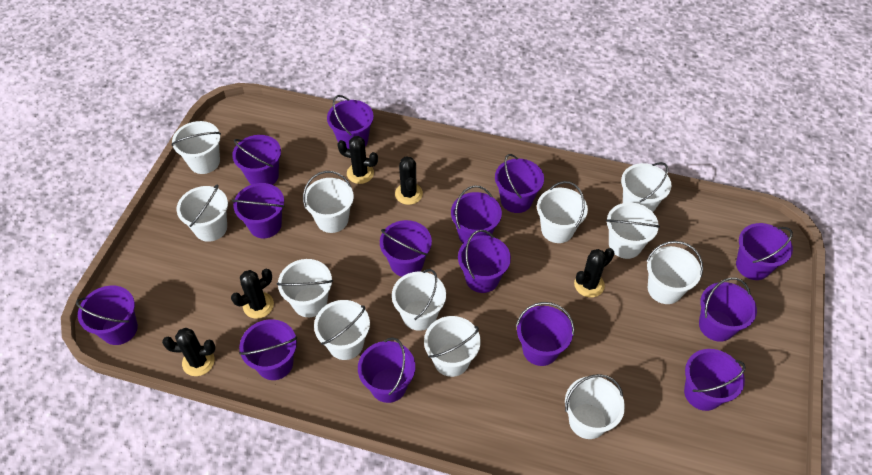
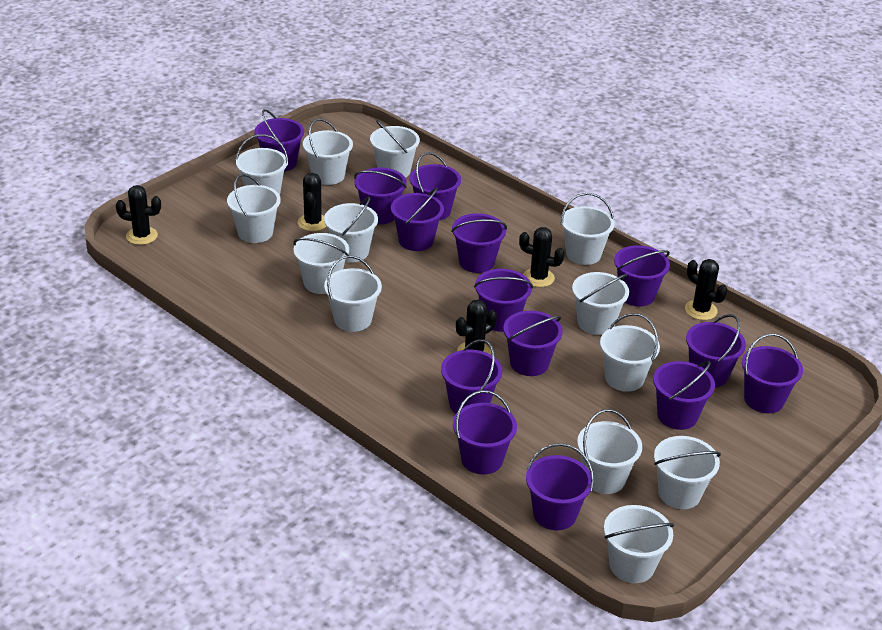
white bucket: 12 -> 13

